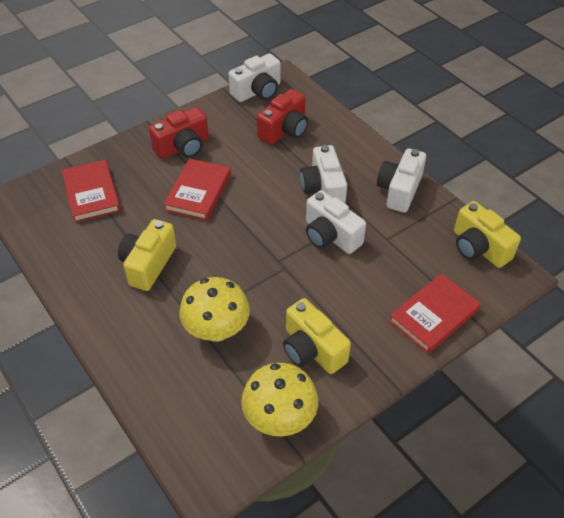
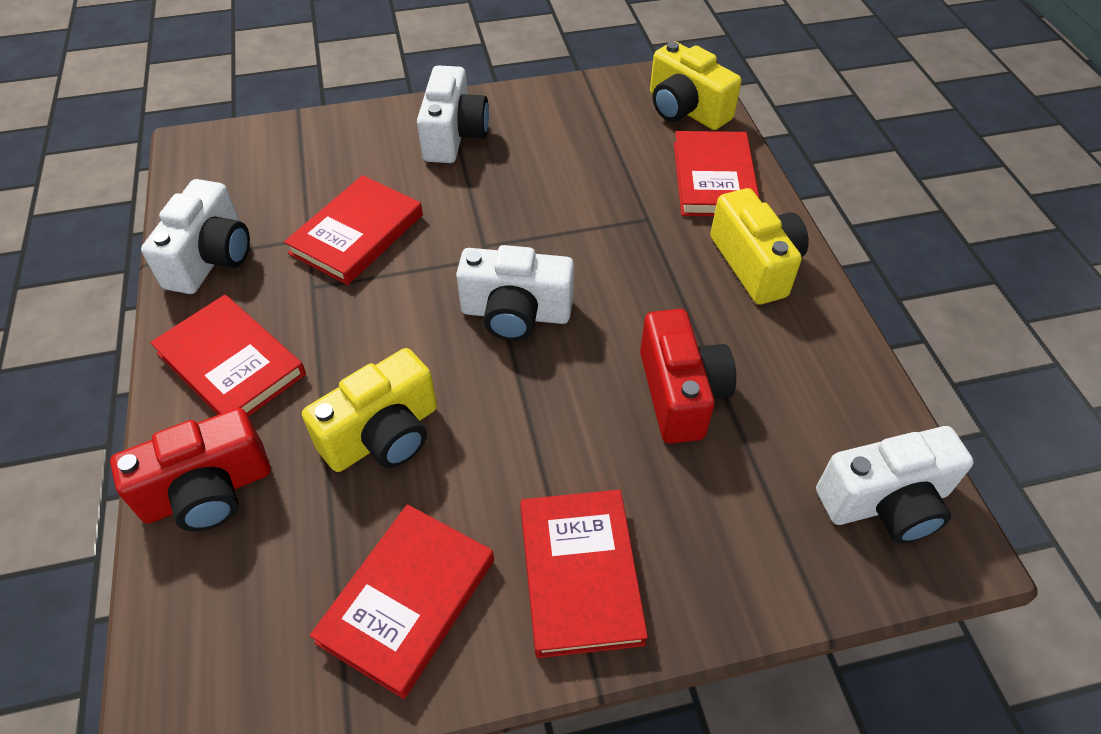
red book: 3 -> 5
yellow mushroom: 2 -> 0

